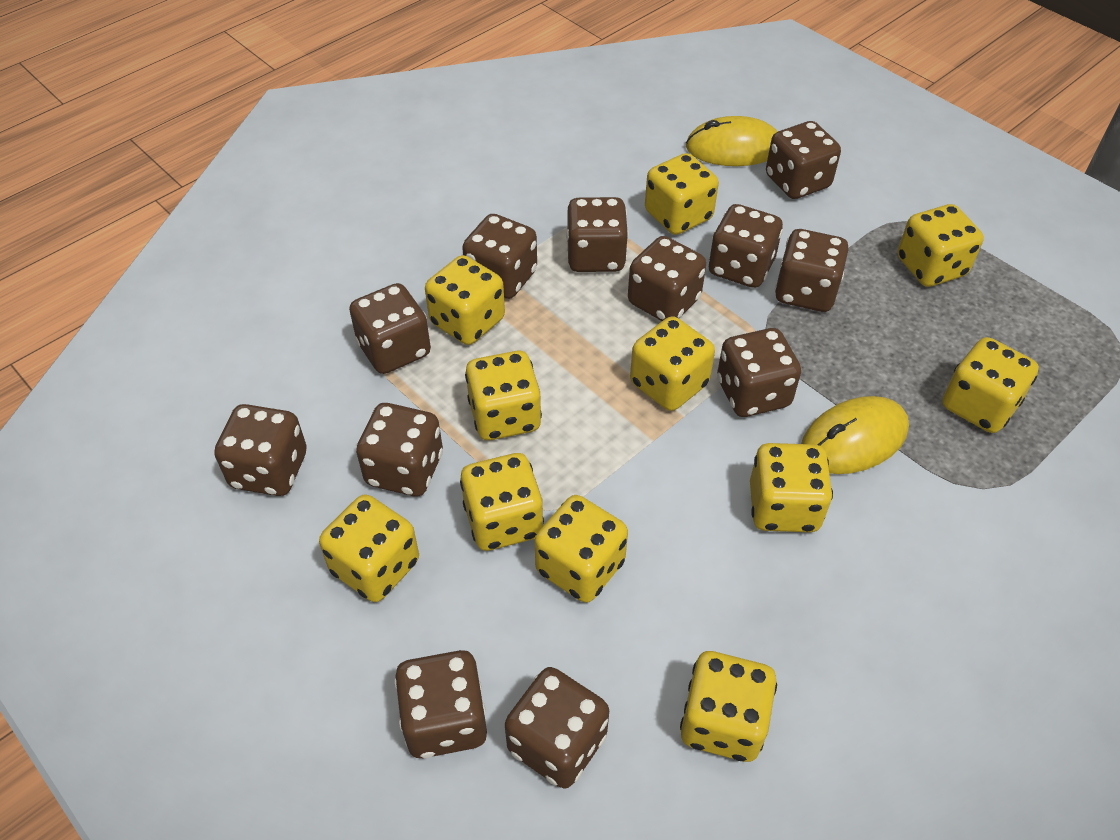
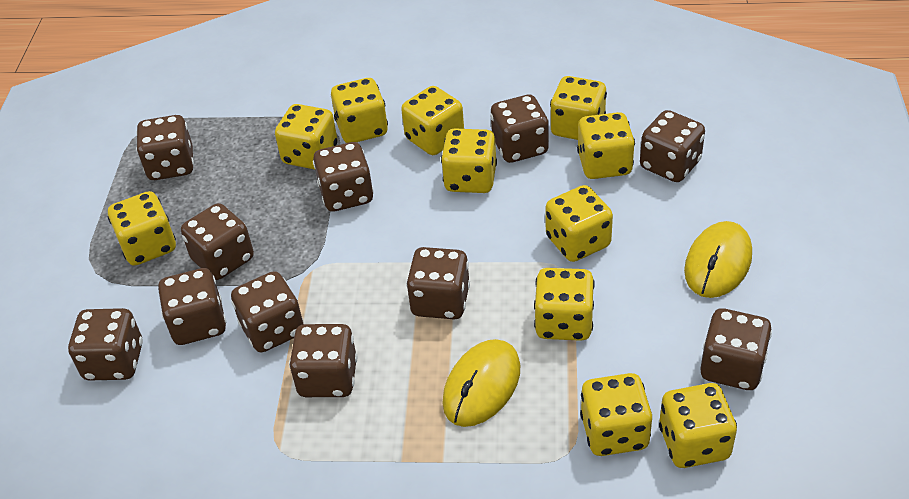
brown dice: 12 -> 11

